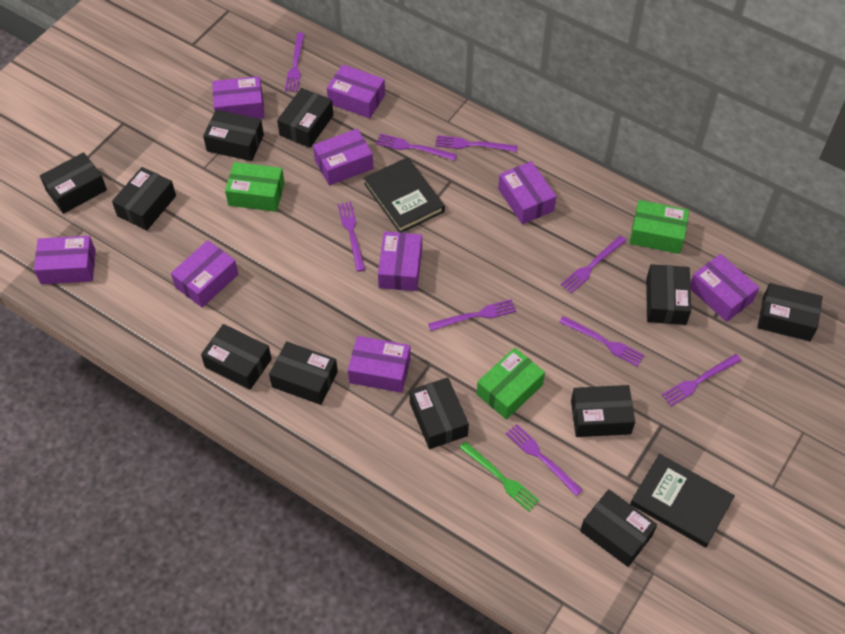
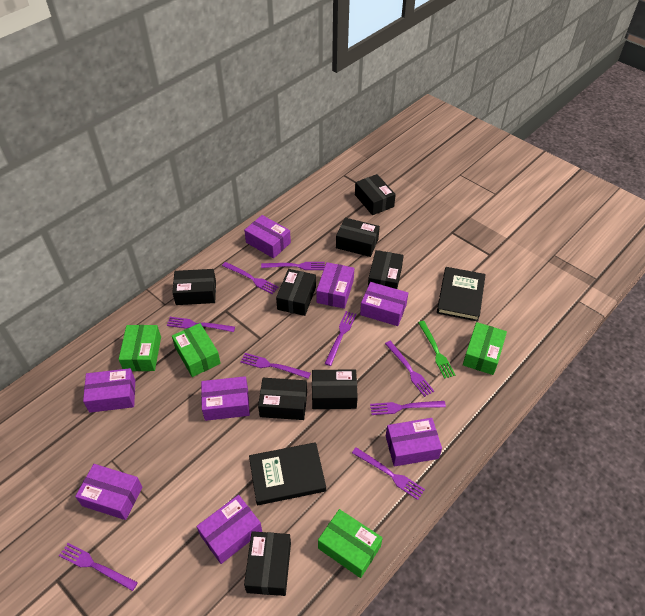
black box: 11 -> 8
green box: 3 -> 4
purple box: 9 -> 8

